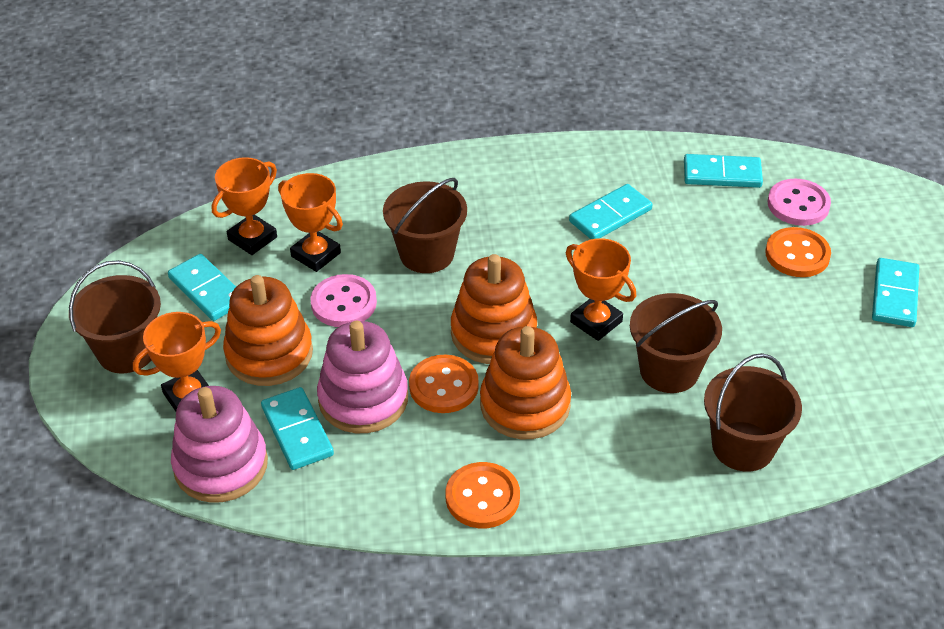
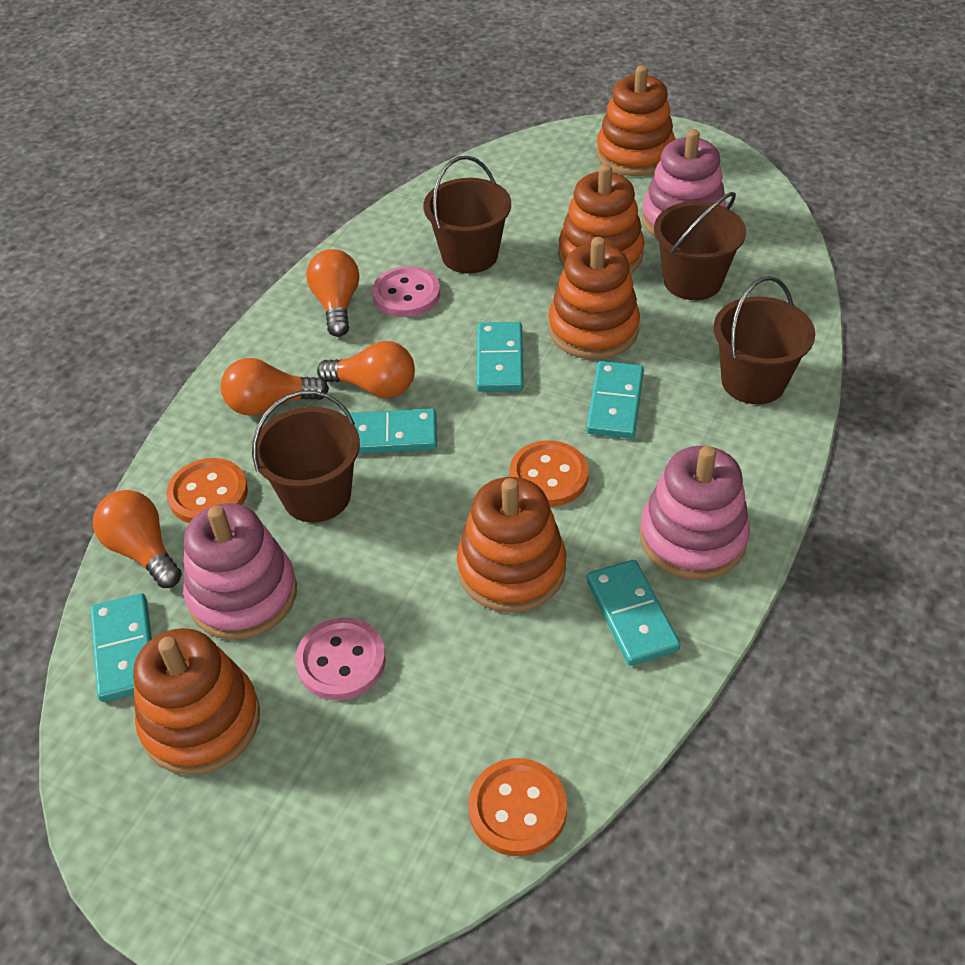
orange light bulb: 0 -> 4
orange stacking toy: 3 -> 5
orange trophy: 4 -> 0
pink stacking toy: 2 -> 3

